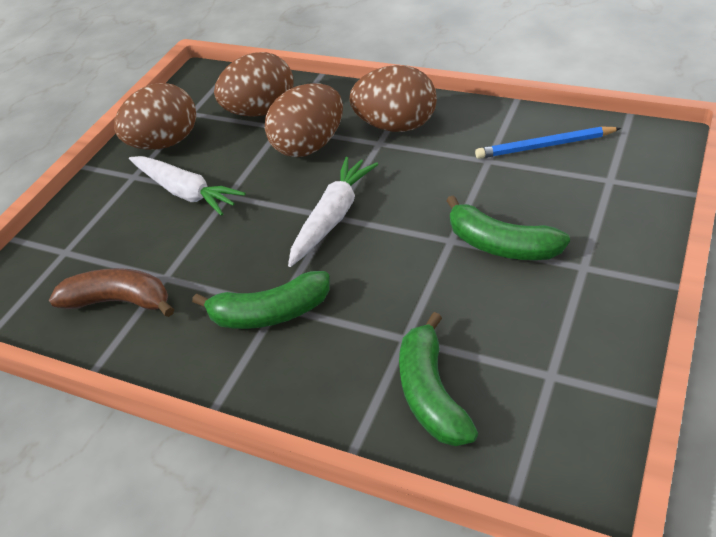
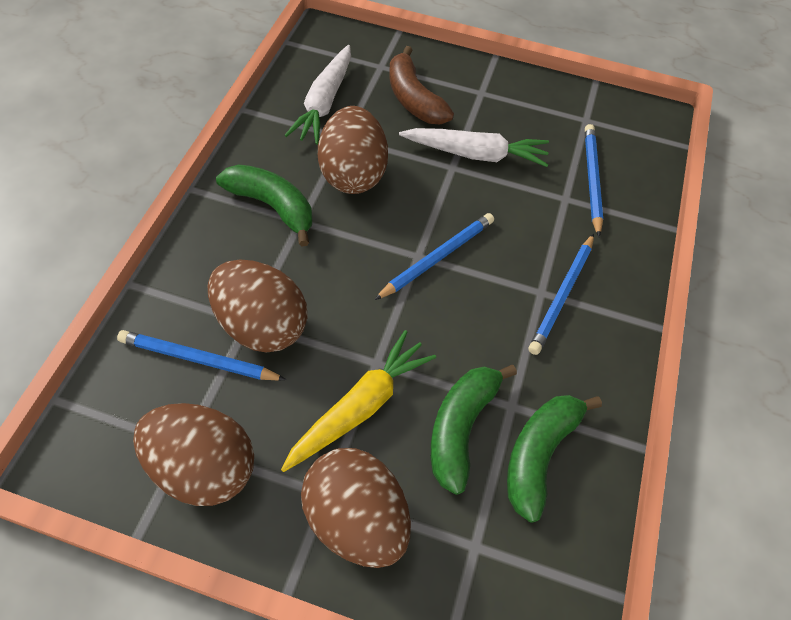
blue pencil: 1 -> 4
yellow carrot: 0 -> 1

